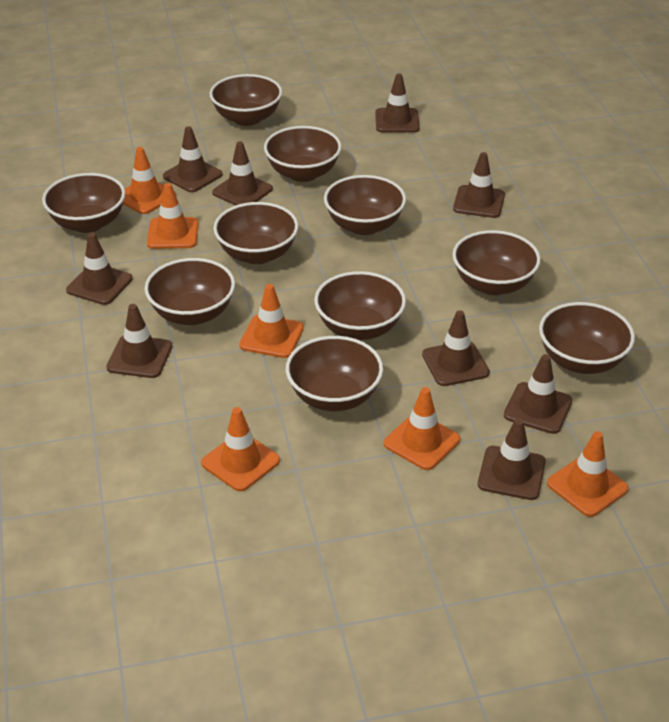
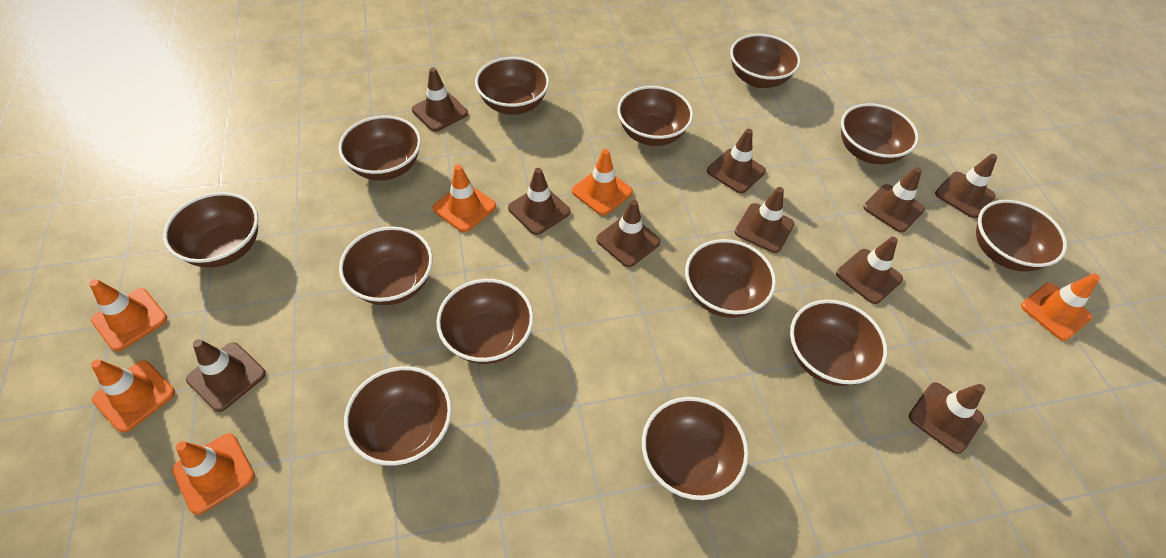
brown bowl: 10 -> 13
brown traffic cone: 9 -> 10

